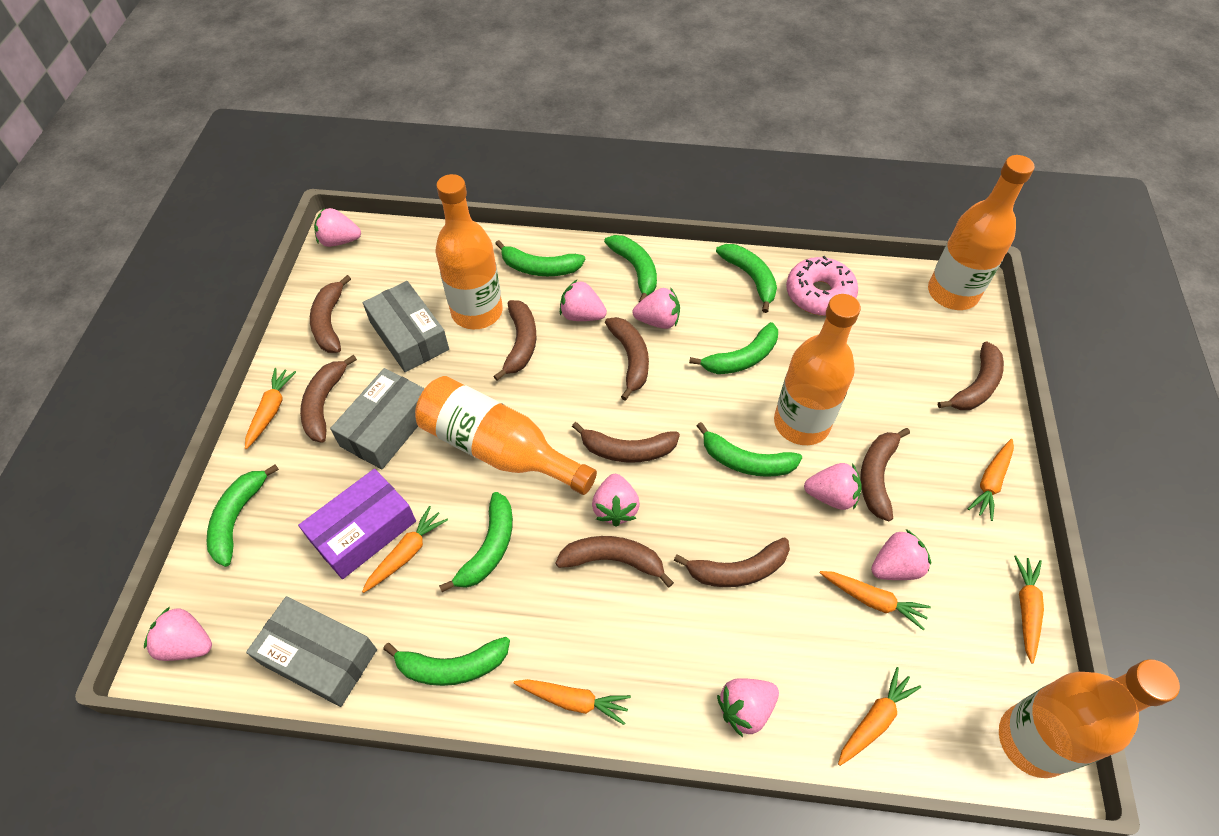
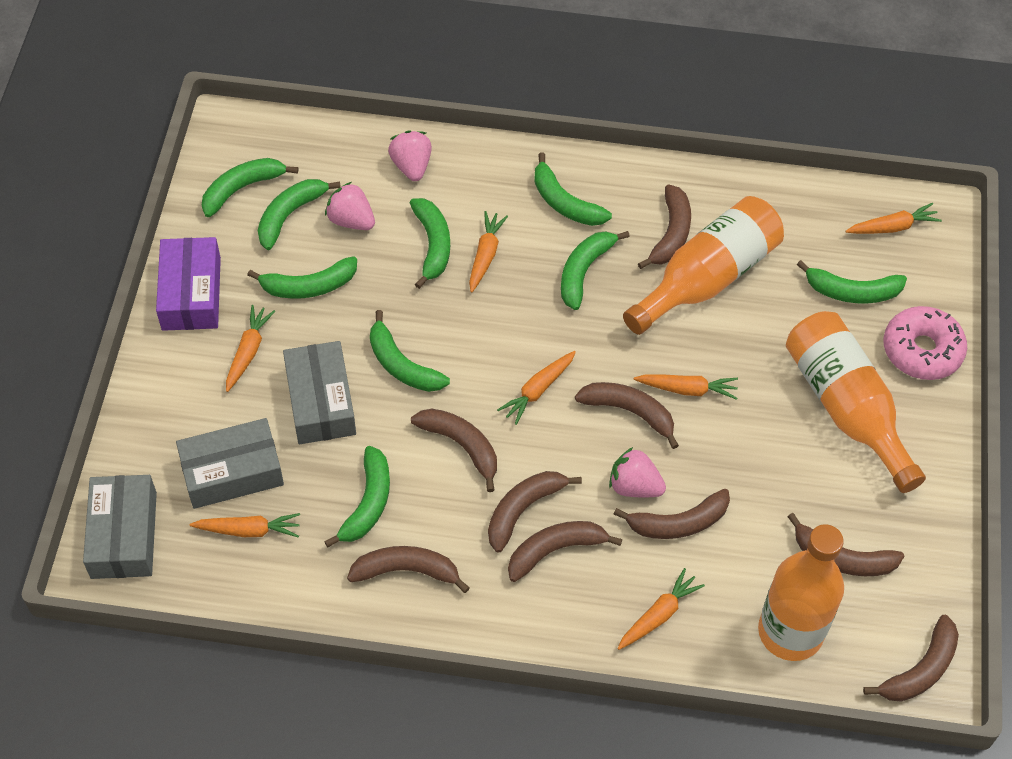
green banana: 8 -> 9
orange bottle: 5 -> 3
pink strawberry: 8 -> 3

